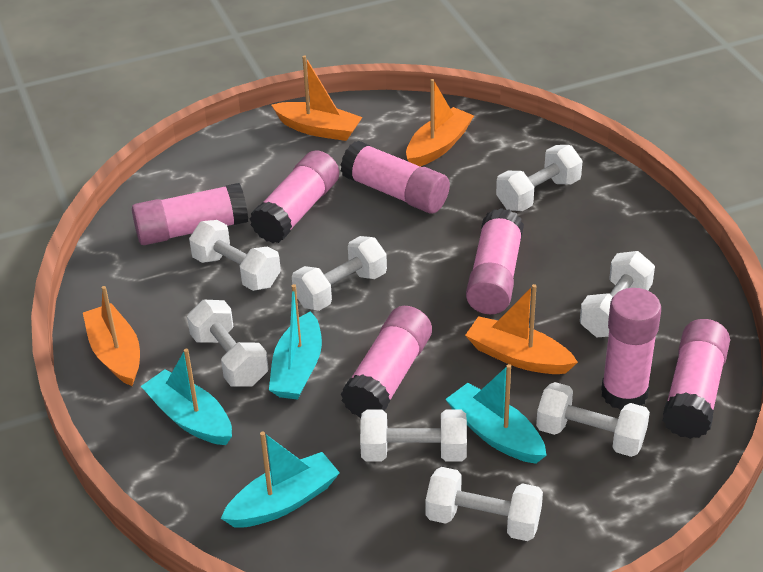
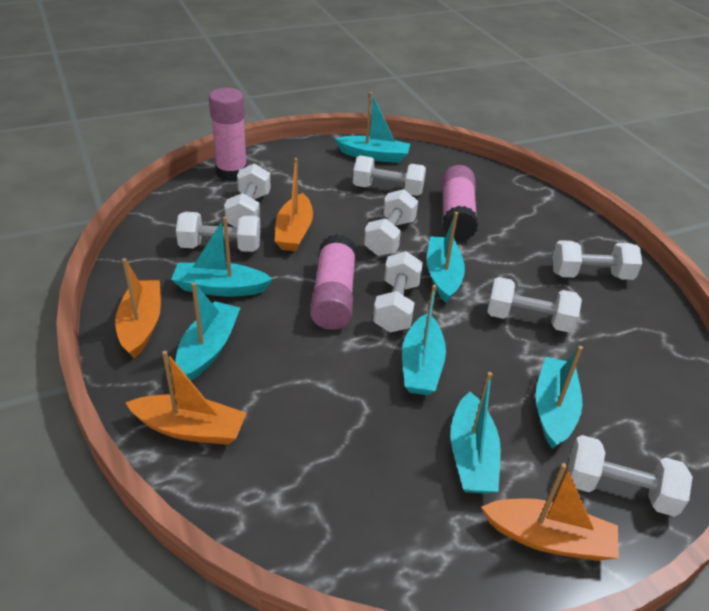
pink glue stick: 7 -> 3
turquoise boat: 4 -> 7

